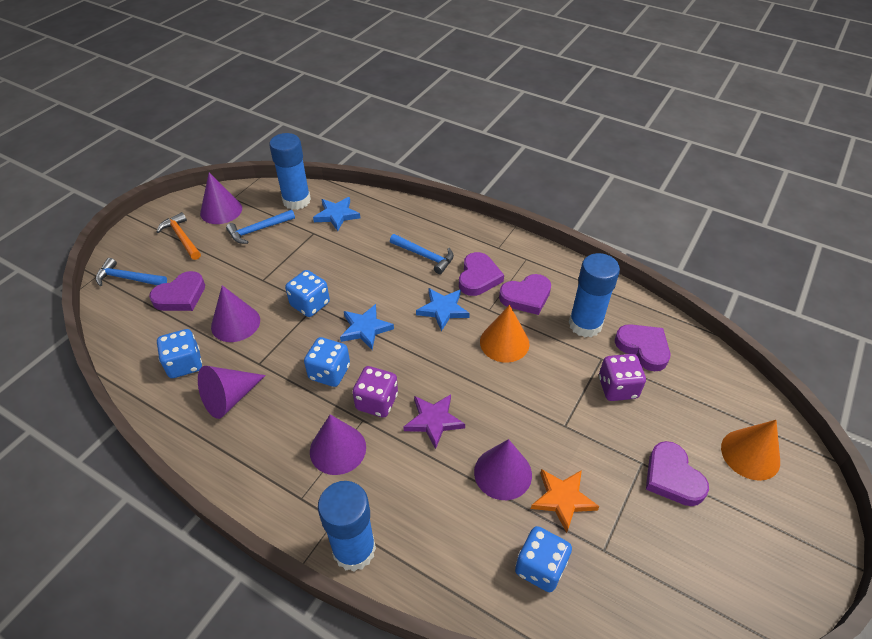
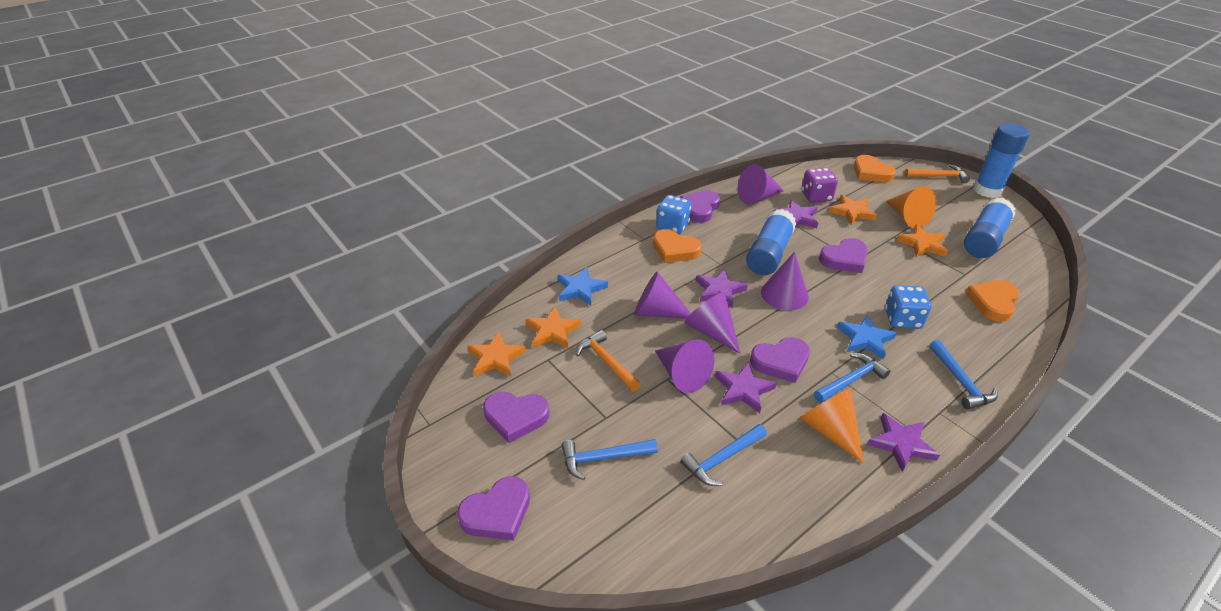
blue dice: 4 -> 2
blue hammer: 3 -> 4
blue star: 3 -> 2
orange hammer: 1 -> 2
orange heart: 0 -> 3
orange star: 1 -> 4
purple dice: 2 -> 1
purple star: 1 -> 4

